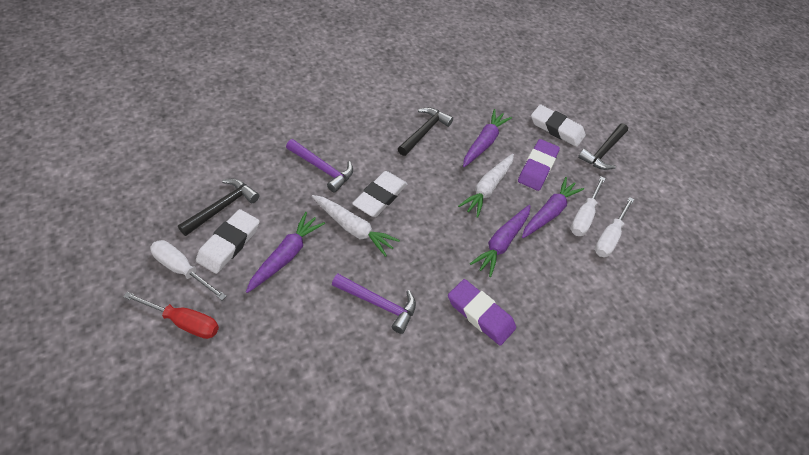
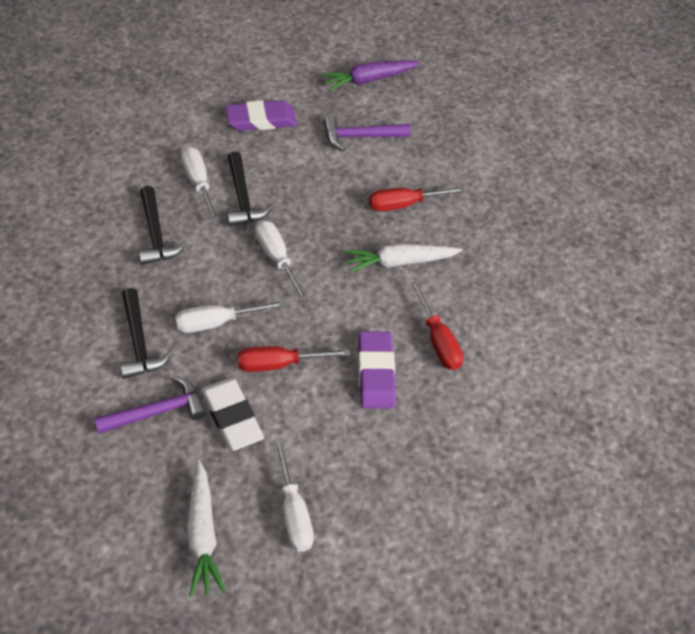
purple carrot: 4 -> 1
red screwdriver: 1 -> 3
white eraser: 3 -> 1
white screwdriver: 3 -> 4

